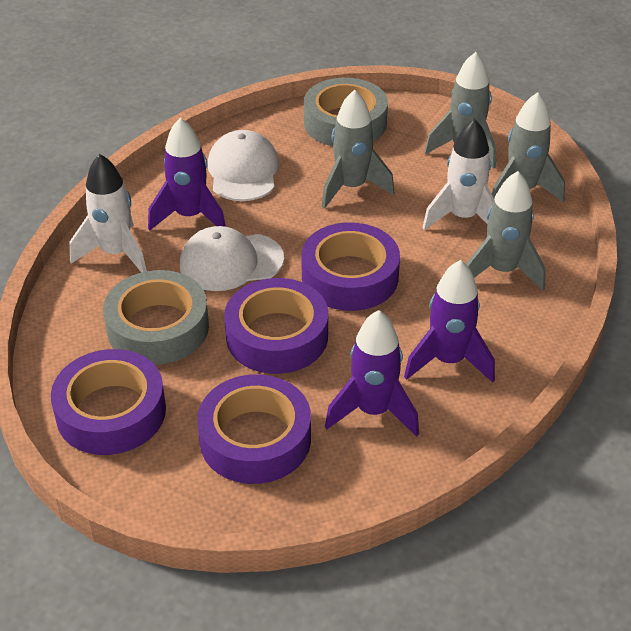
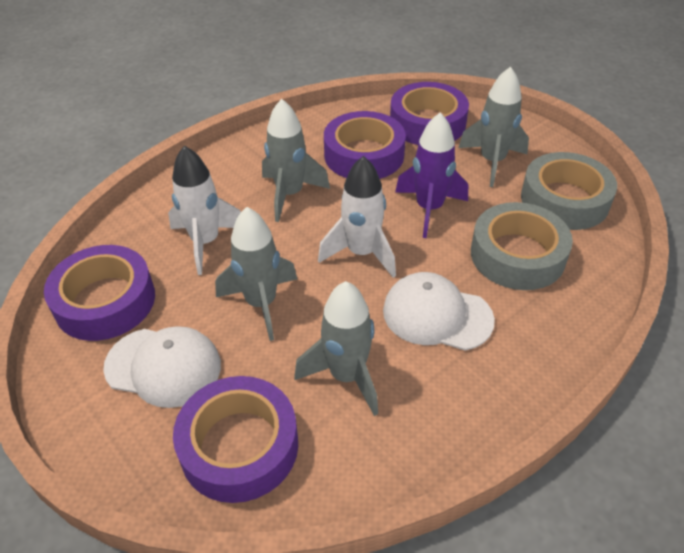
purple rocket: 3 -> 1

